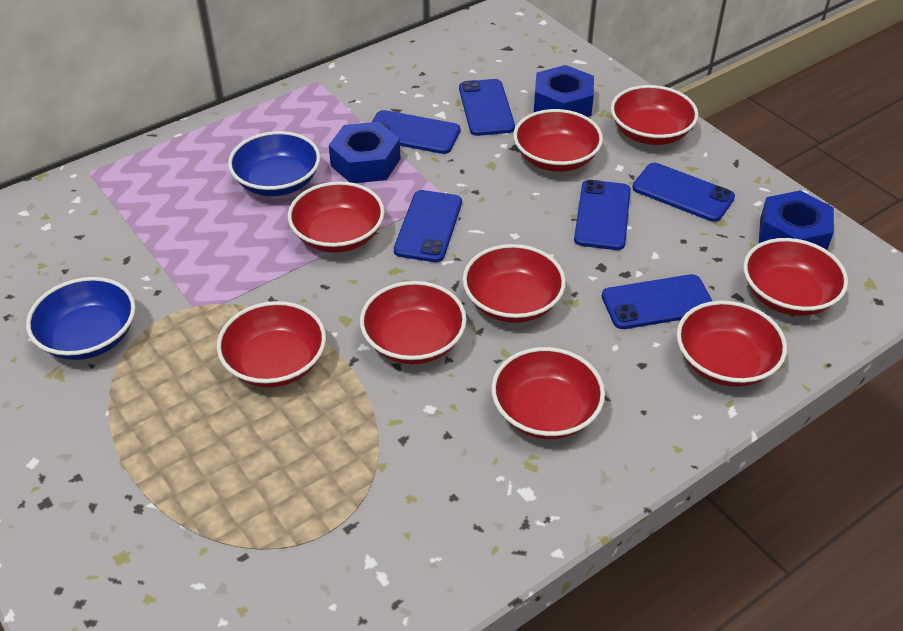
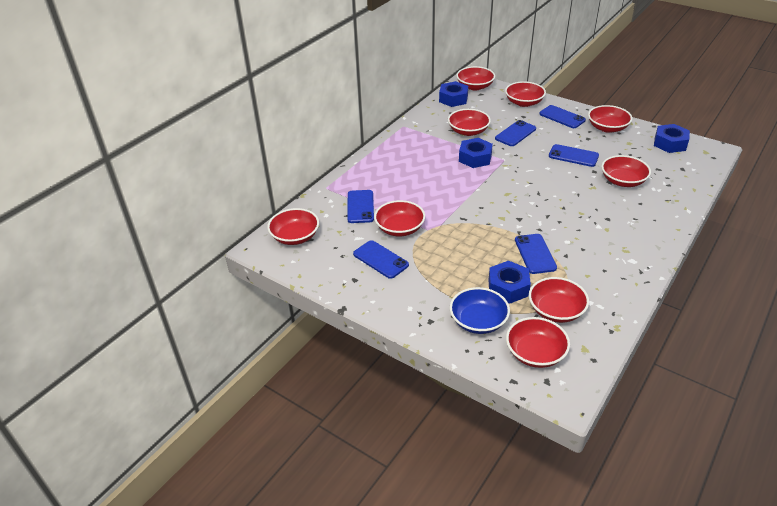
blue bowl: 2 -> 1
blue nut: 3 -> 4

